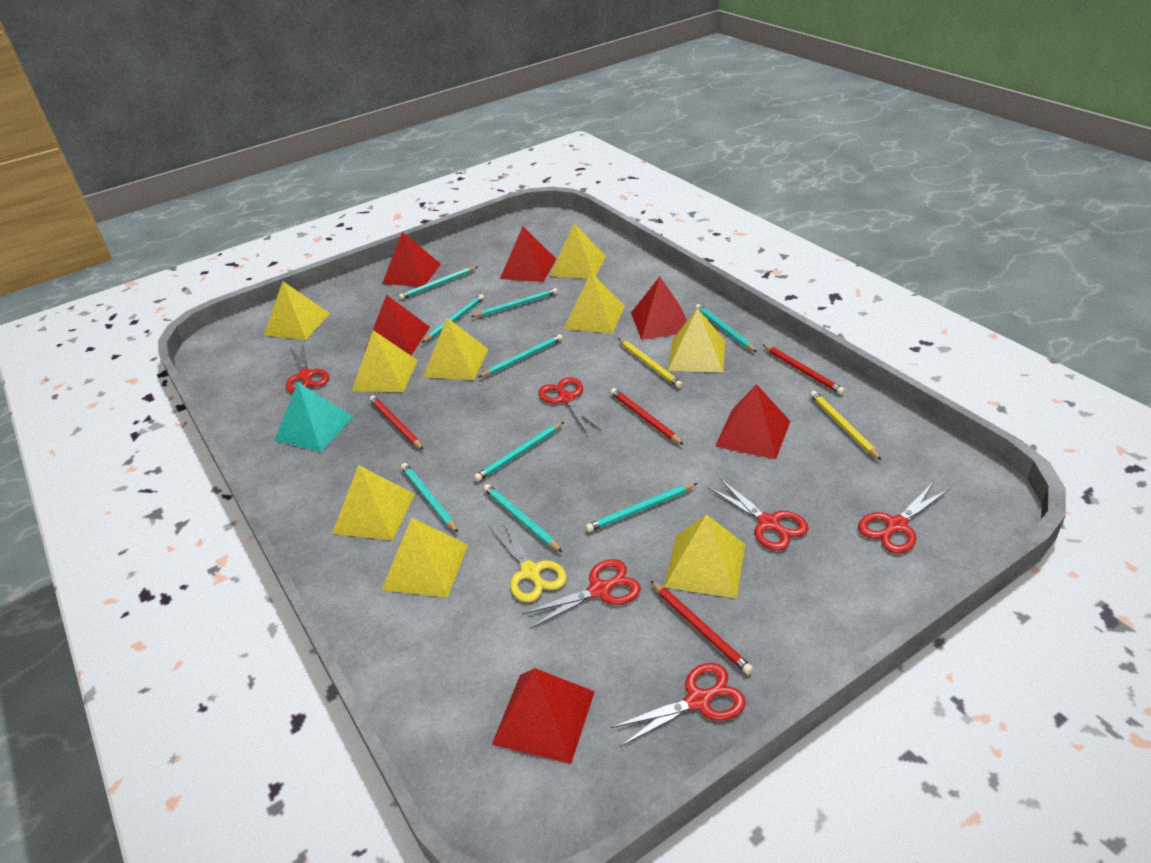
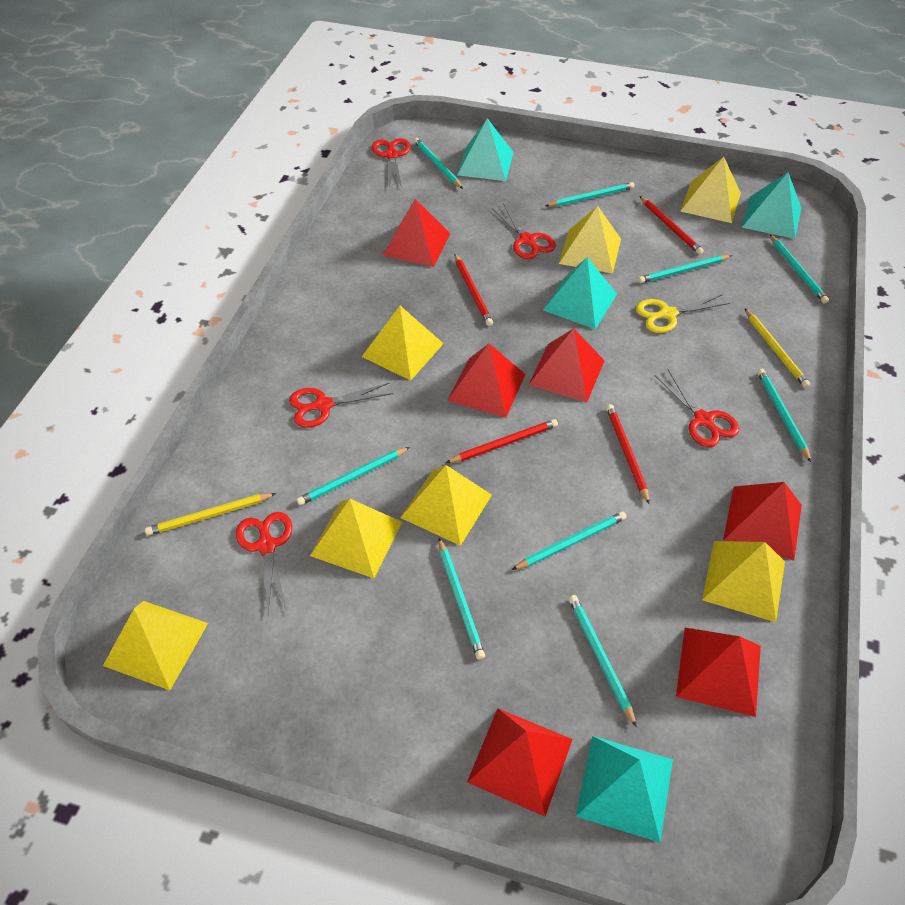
red scissors: 6 -> 5
turquoise pyramid: 1 -> 4
yellow pyramid: 9 -> 7

